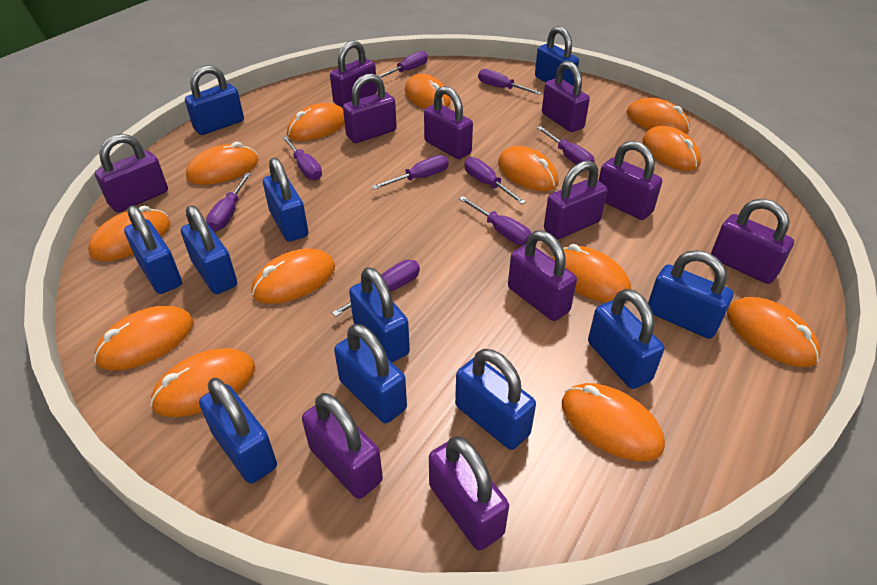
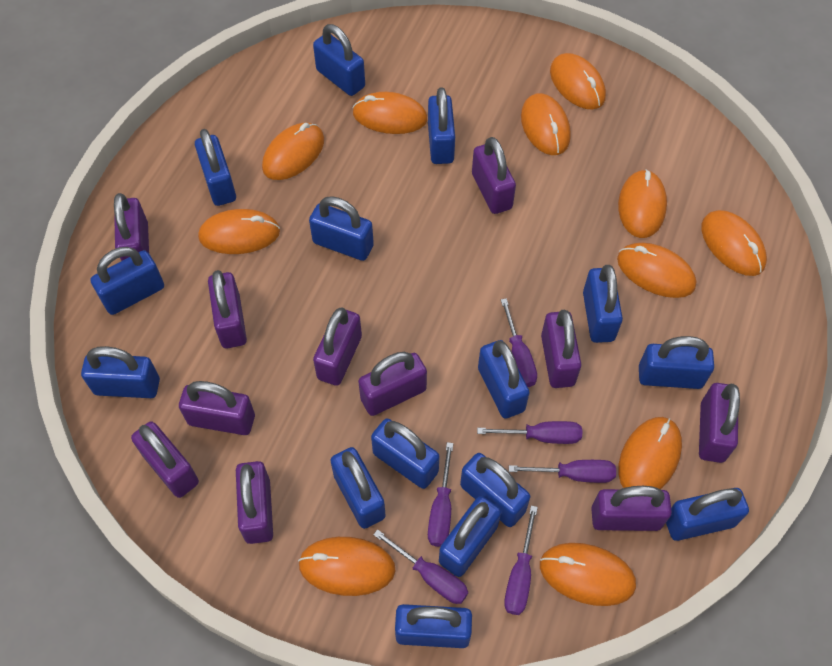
blue padlock: 11 -> 15
orange mouse: 13 -> 11
purple screwdriver: 9 -> 6

